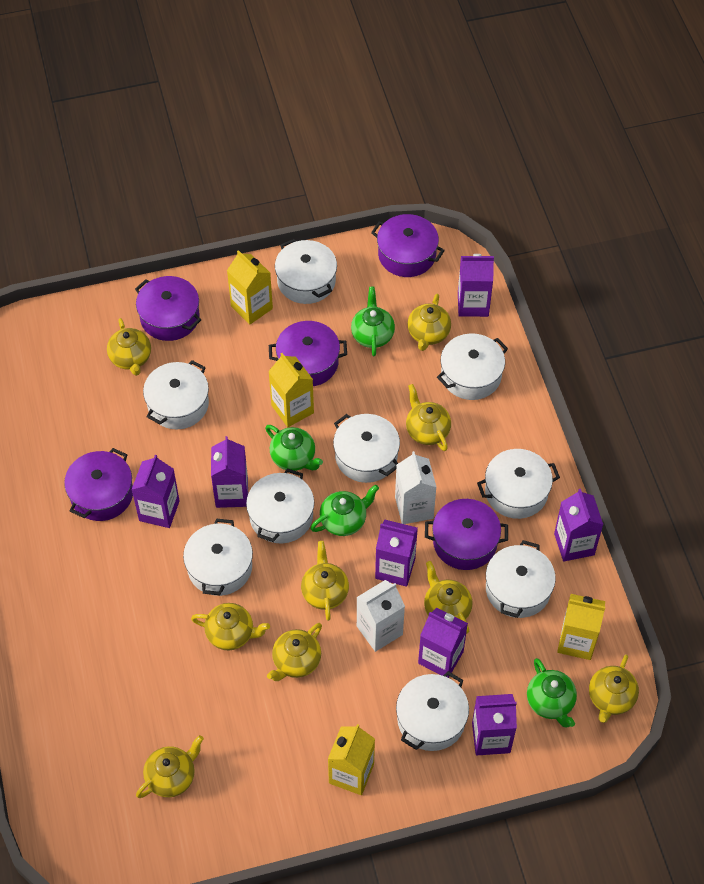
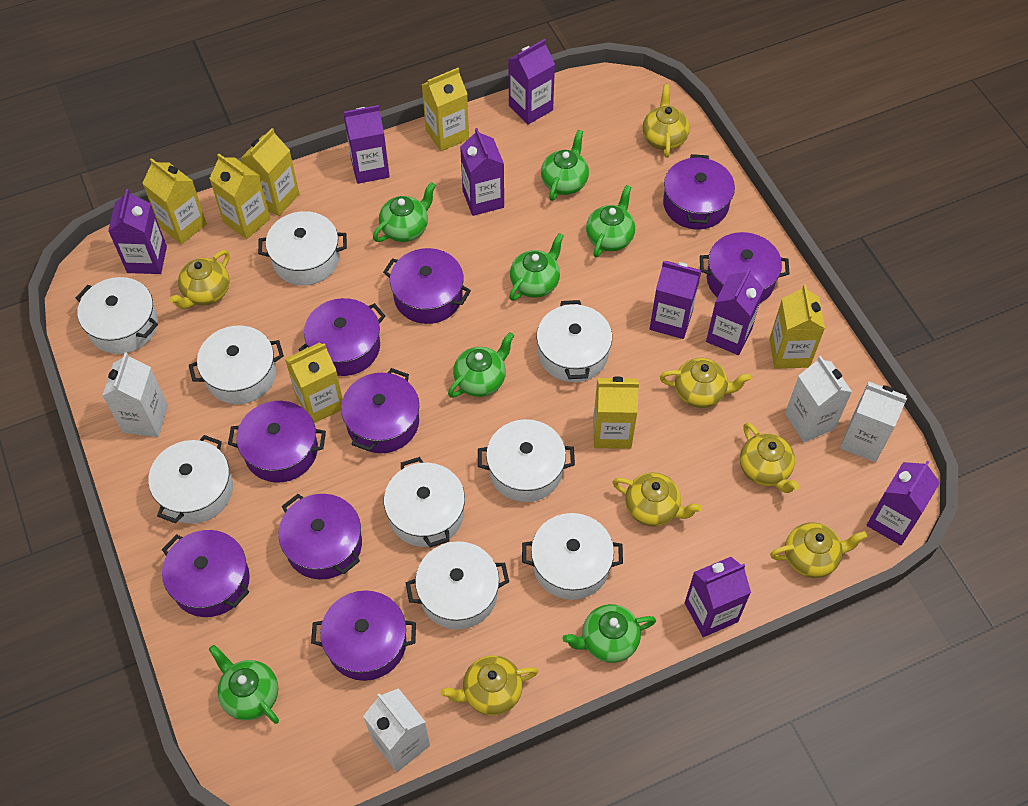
green teapot: 4 -> 7
purple carton: 7 -> 8
purple pot: 5 -> 9
white carton: 2 -> 4
yellow carton: 4 -> 7
yellow teapot: 9 -> 7

